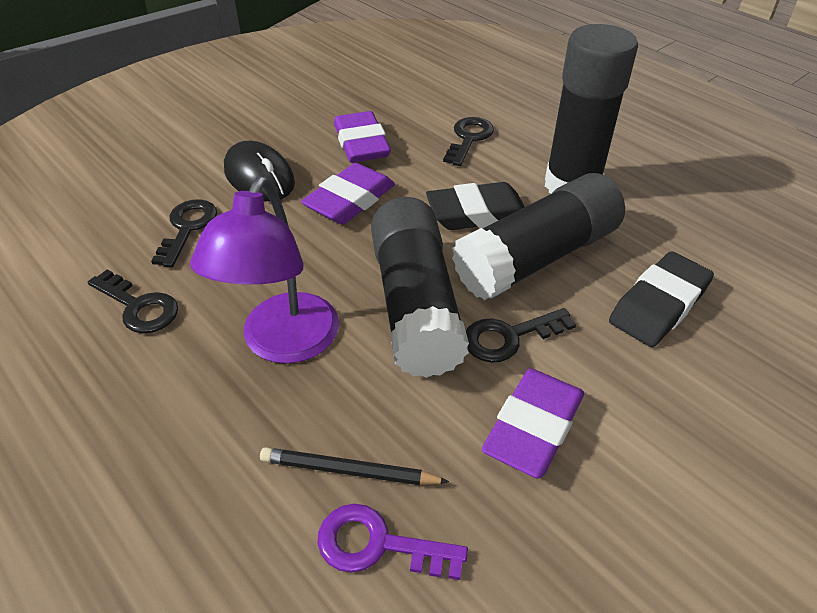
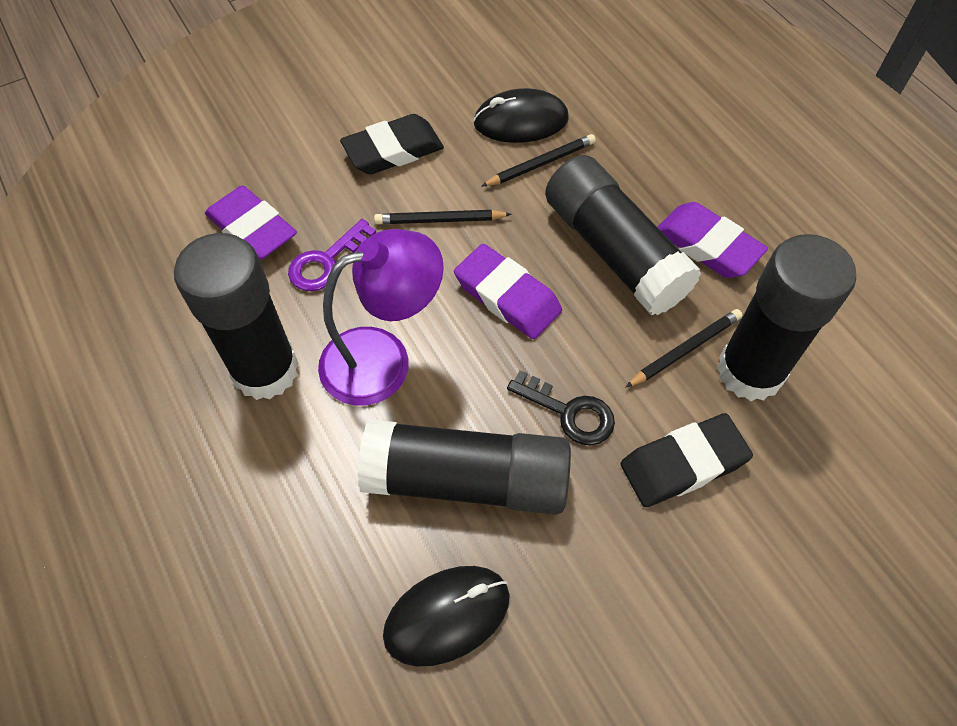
black glue stick: 3 -> 4
black key: 4 -> 1
black mouse: 1 -> 2
black pencil: 1 -> 3

